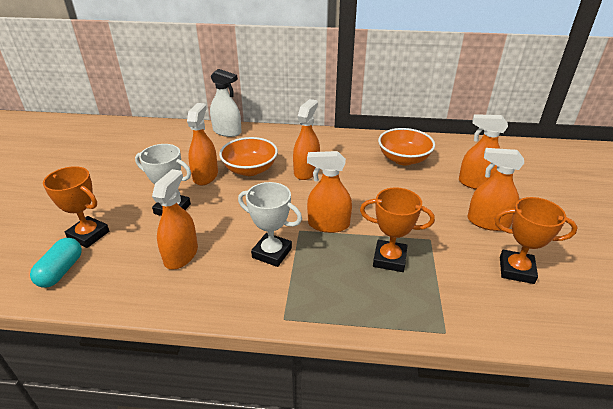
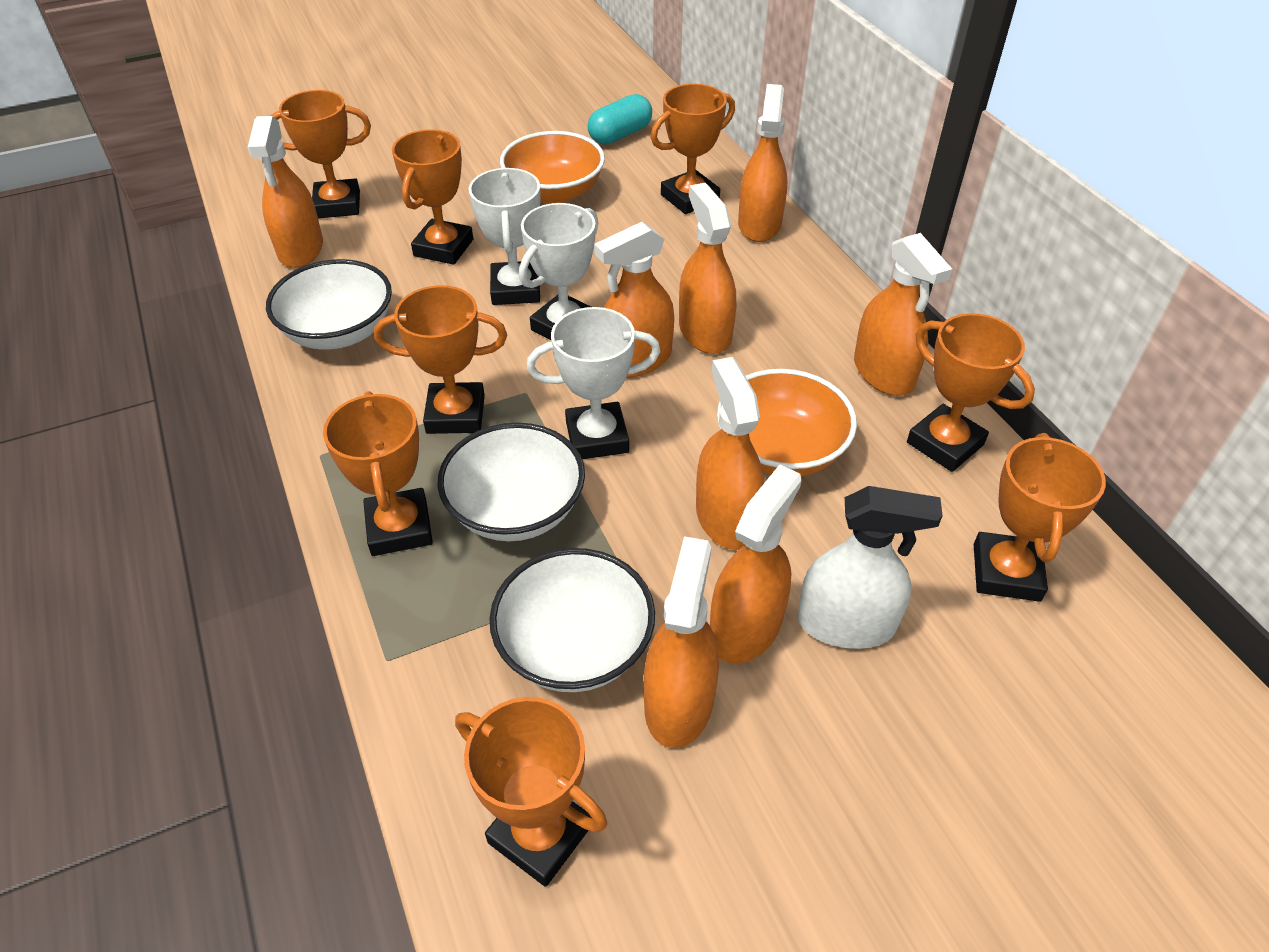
orange spray bottle: 6 -> 8
orange trophy: 3 -> 8
white bowl: 0 -> 3
white trophy: 2 -> 3

